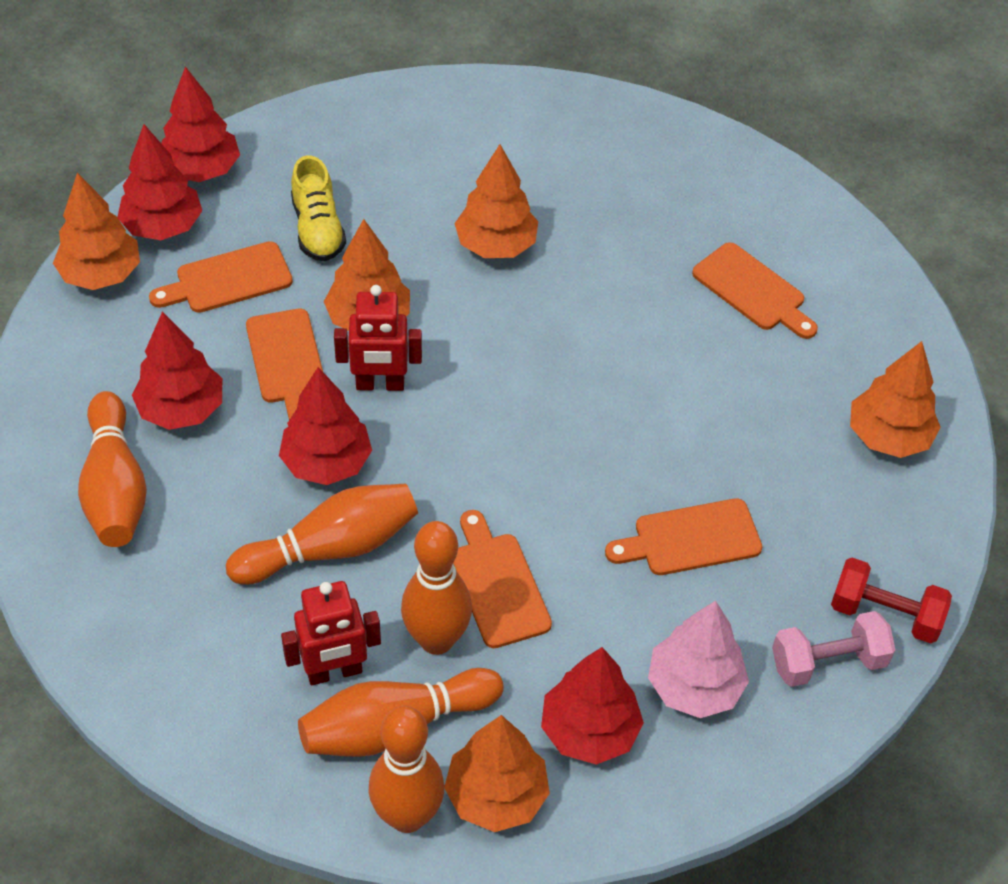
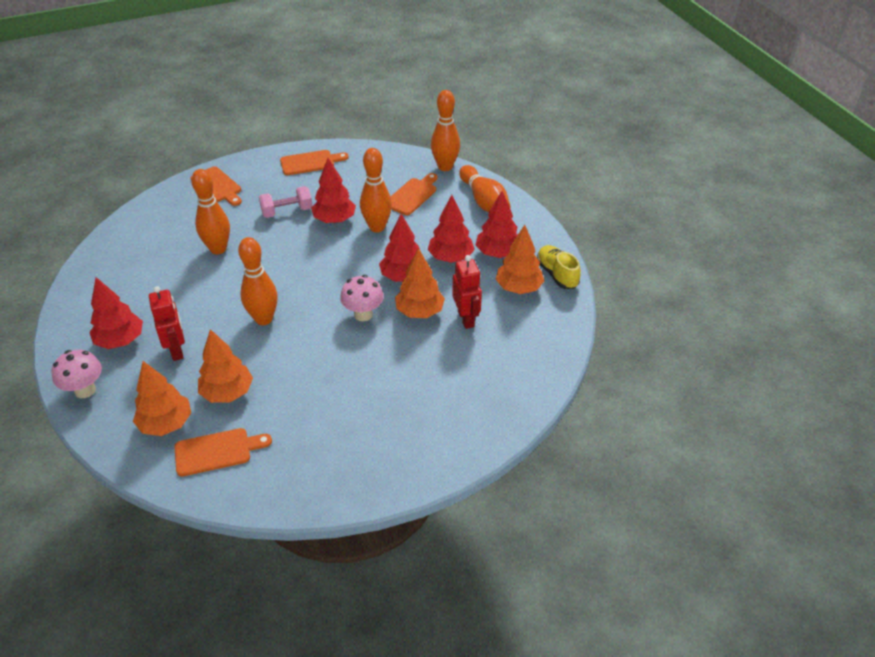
orange cutting board: 5 -> 4
orange tree: 5 -> 4
pink mushroom: 0 -> 2
pink tree: 1 -> 0
red dumbbell: 1 -> 0

